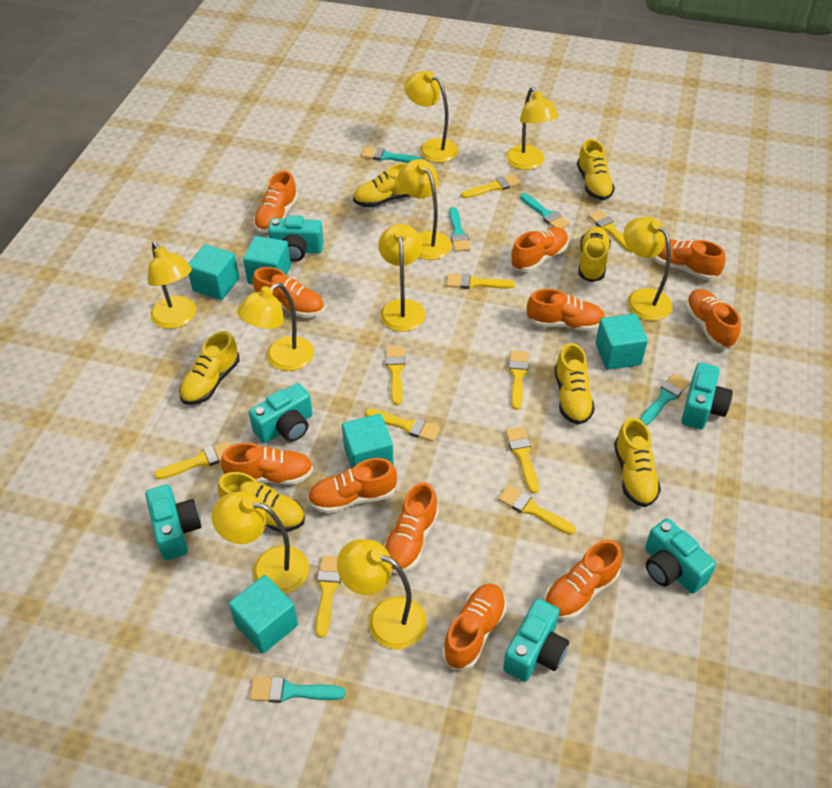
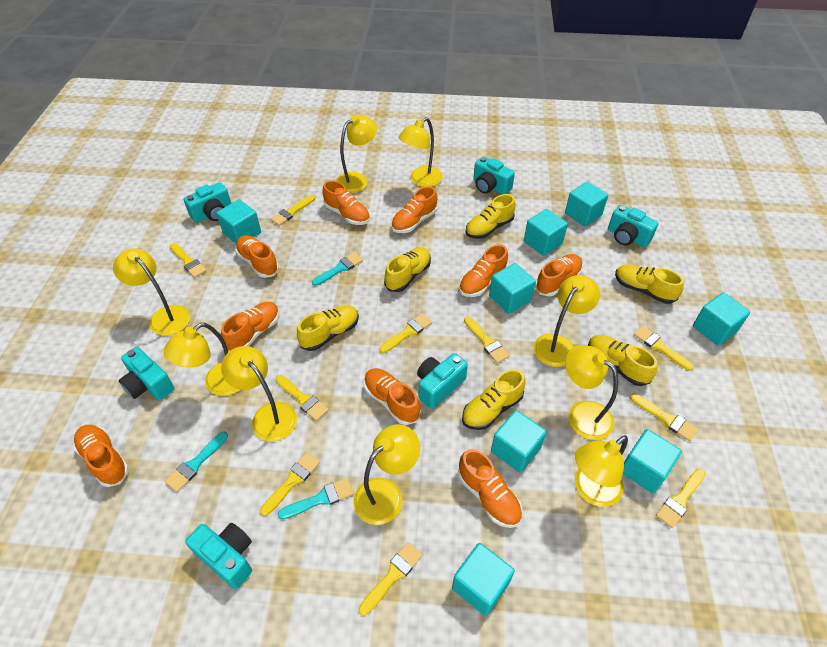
orange shoe: 11 -> 9
turquoise brush: 5 -> 3
turquoise cube: 5 -> 8
yellow shoe: 7 -> 6

